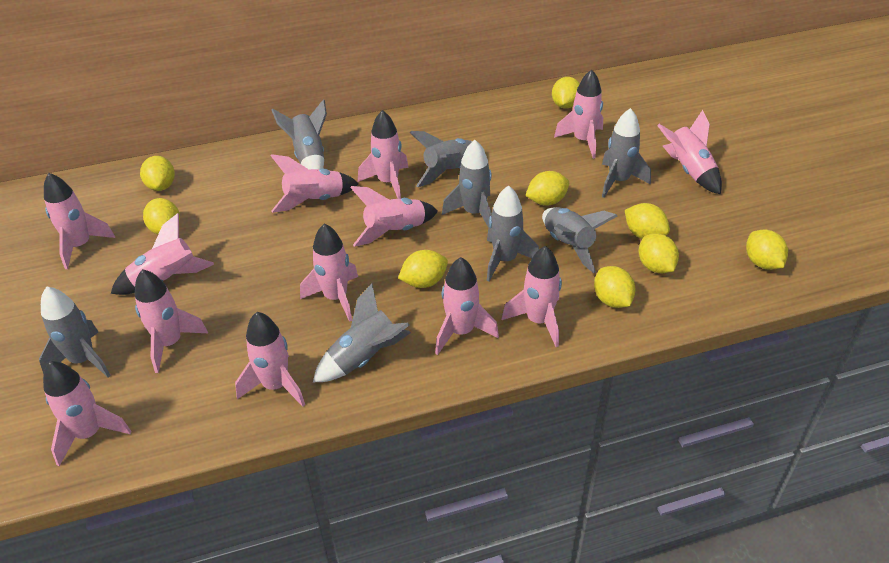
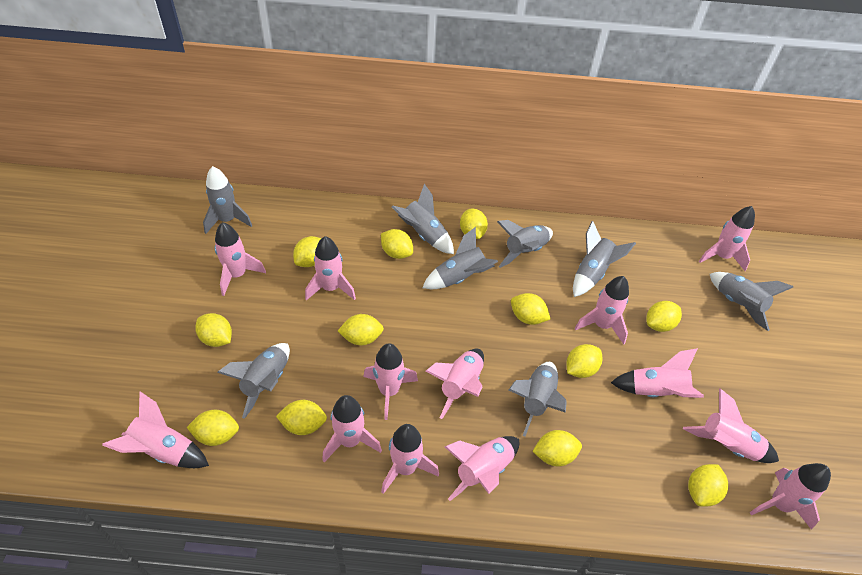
yellow lemon: 9 -> 12

